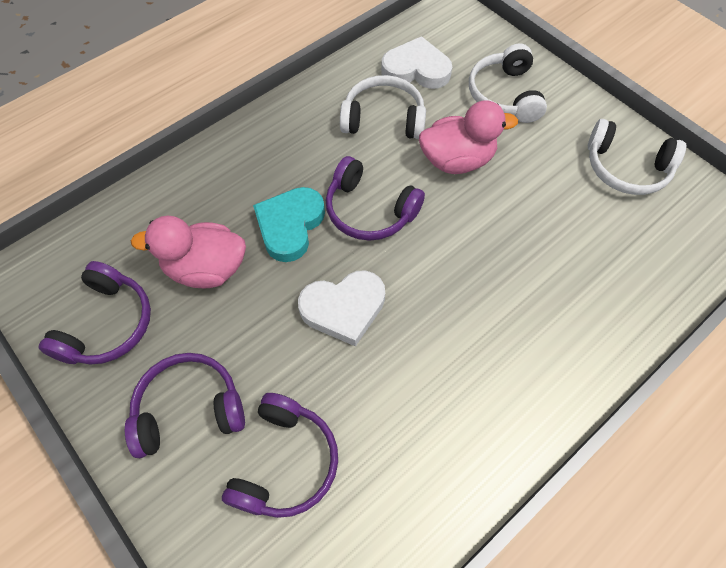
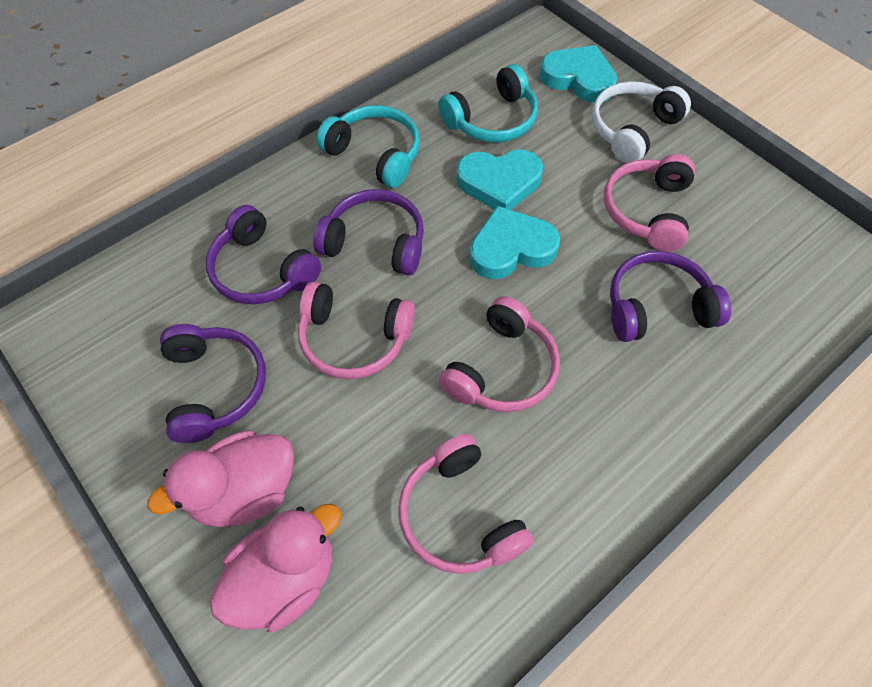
pink headphones: 0 -> 4
turquoise headphones: 0 -> 2
turquoise heart: 1 -> 3
white headphones: 3 -> 1
white heart: 2 -> 0

